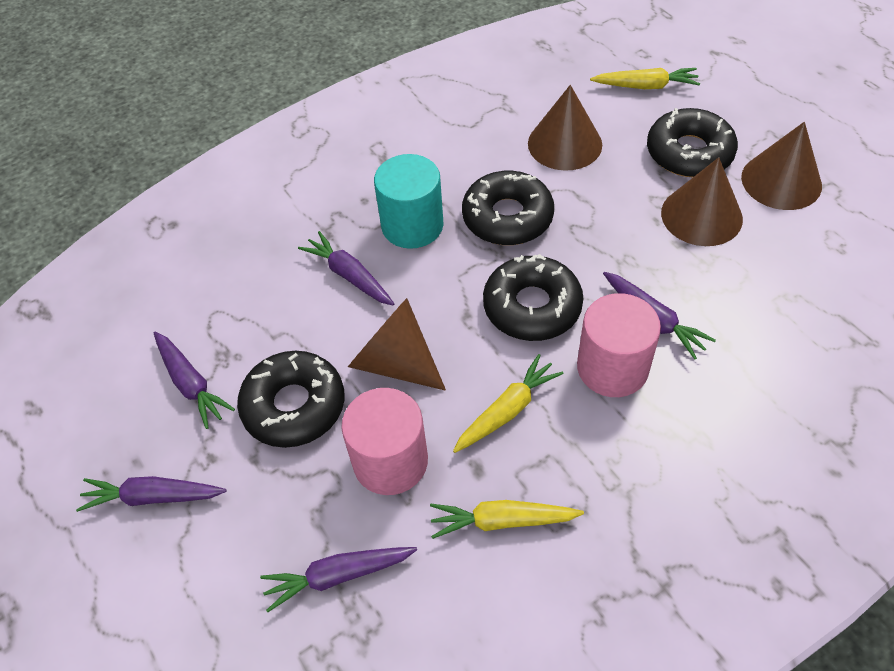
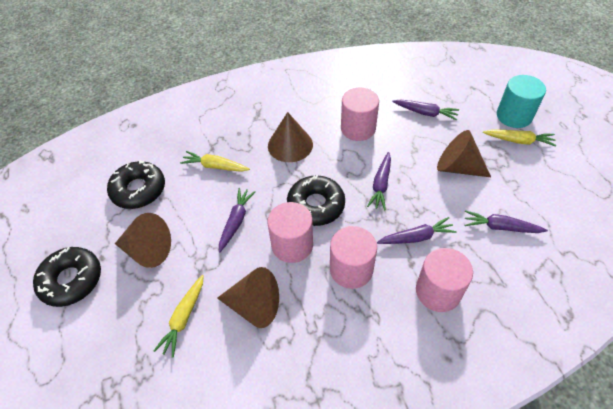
black donut: 4 -> 3
pink cylinder: 2 -> 4

